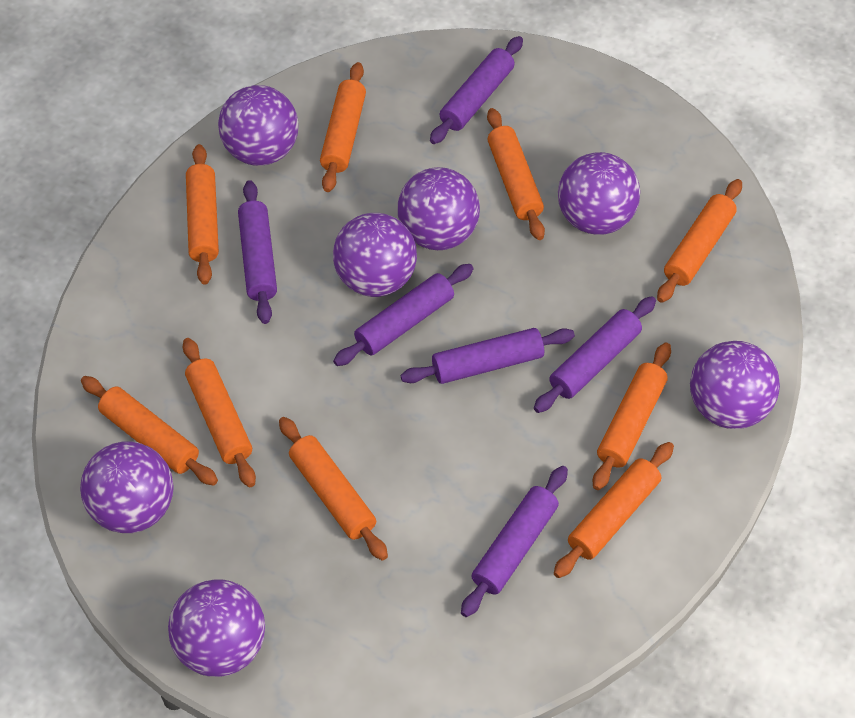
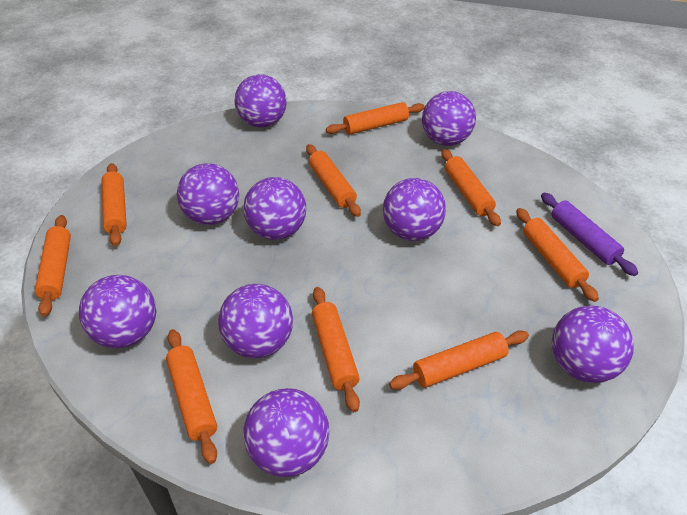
purple ball: 7 -> 9
purple rolling pin: 6 -> 1

